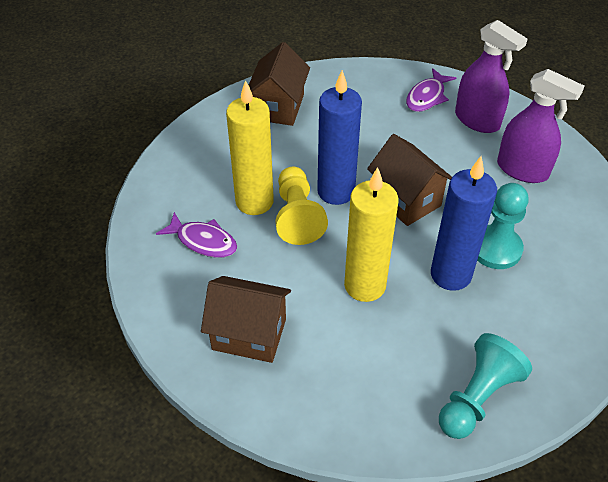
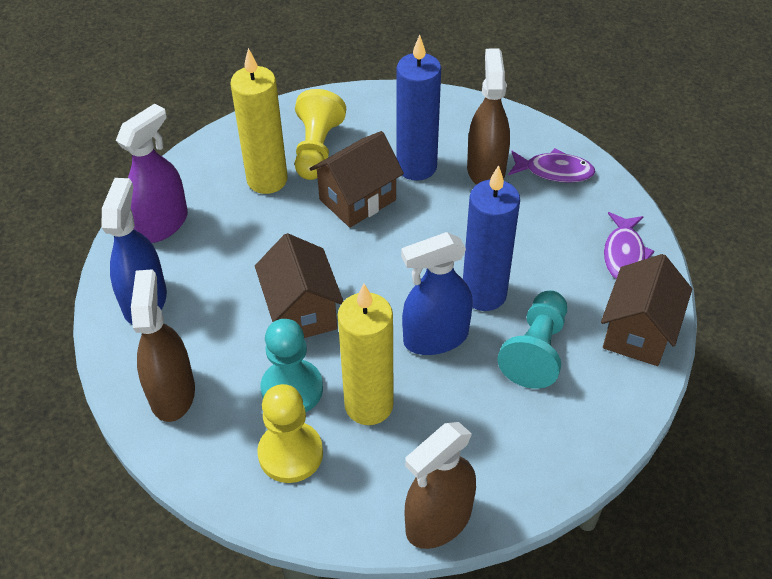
blue spray bottle: 0 -> 2
brown spray bottle: 0 -> 3
purple spray bottle: 2 -> 1
yellow pawn: 1 -> 2

